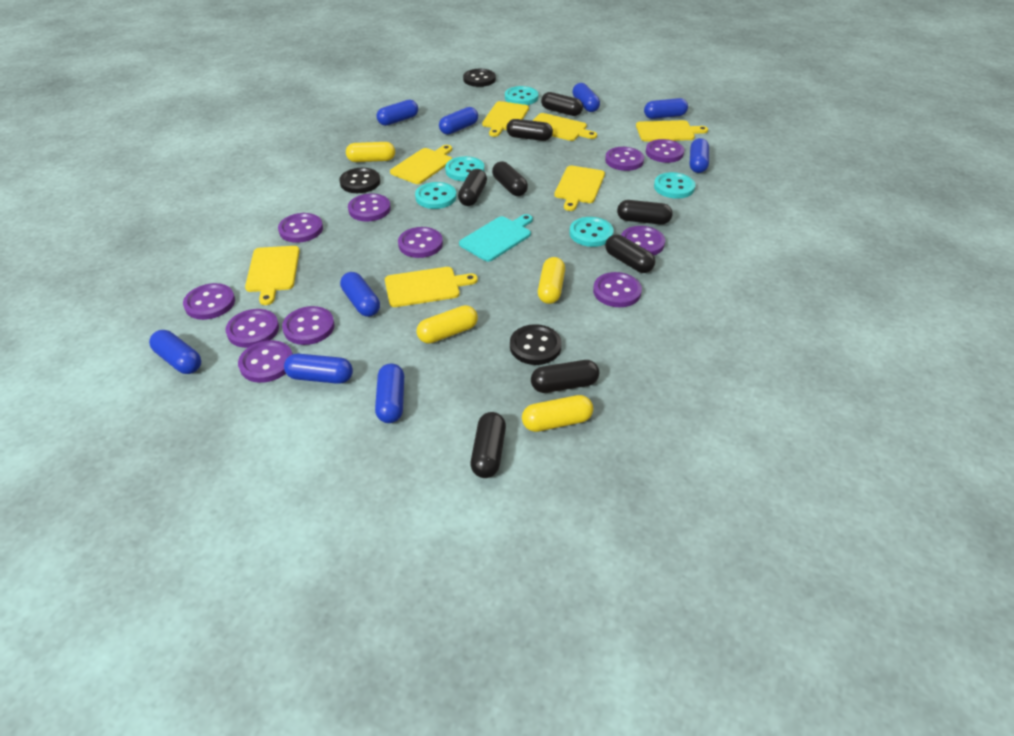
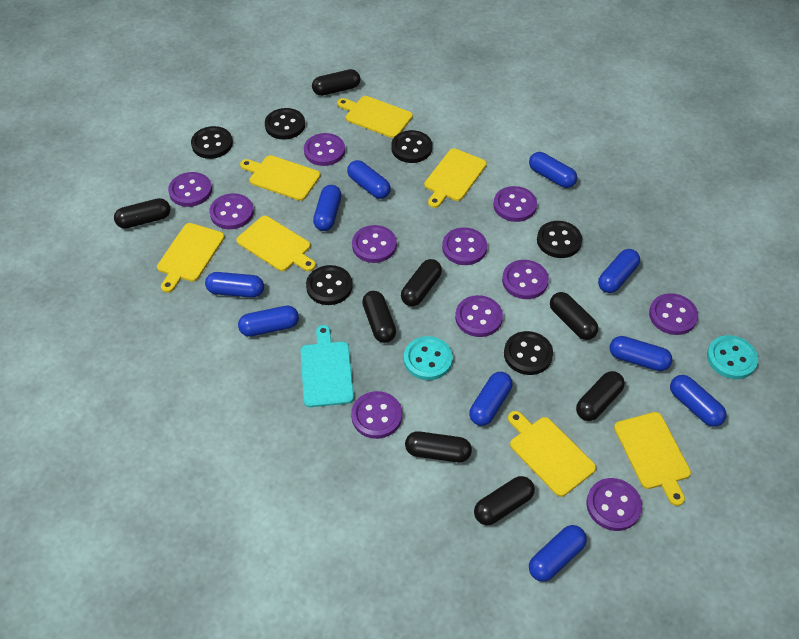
black button: 3 -> 6
blue capsule: 9 -> 10
turquoise button: 5 -> 2
yellow capsule: 4 -> 0

